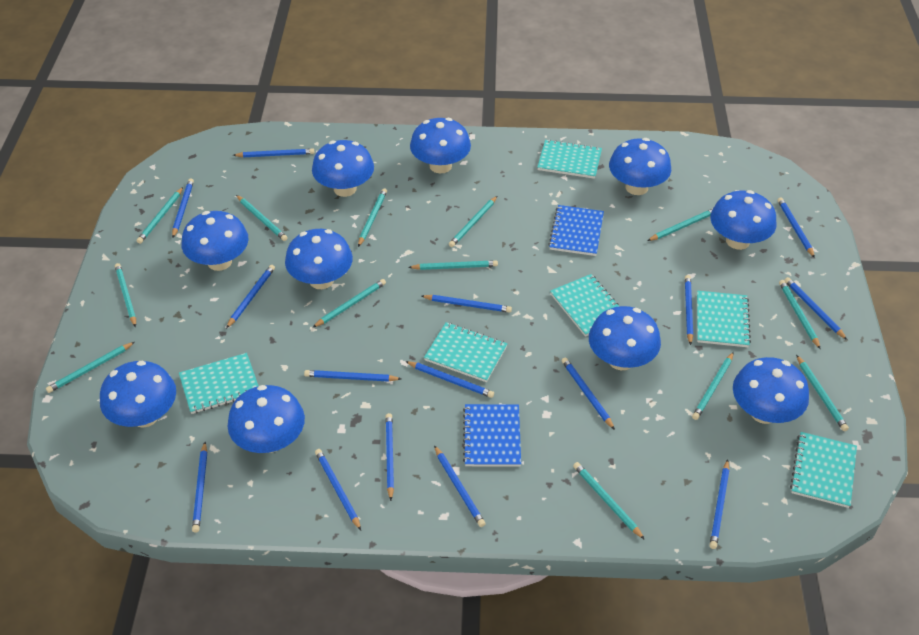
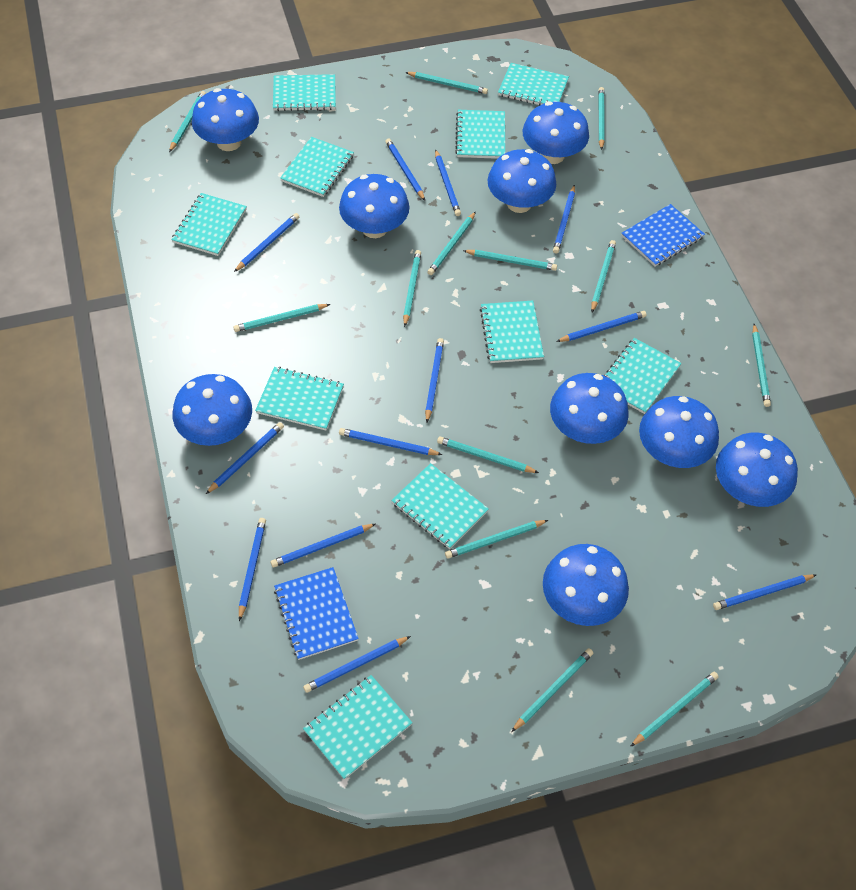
blue mushroom: 10 -> 9
blue pencil: 15 -> 12
turquoise notebook: 6 -> 10

